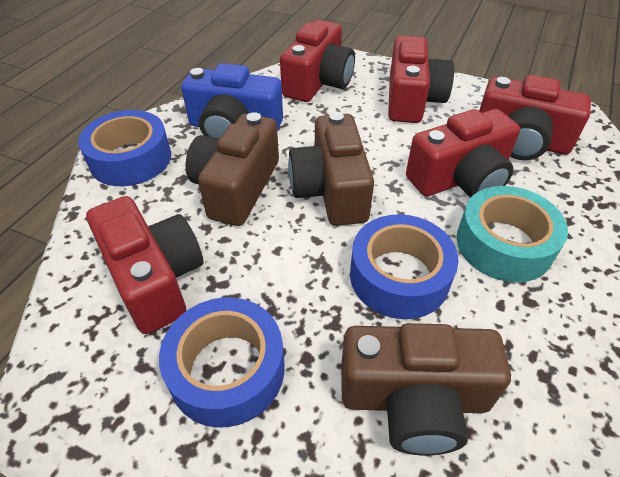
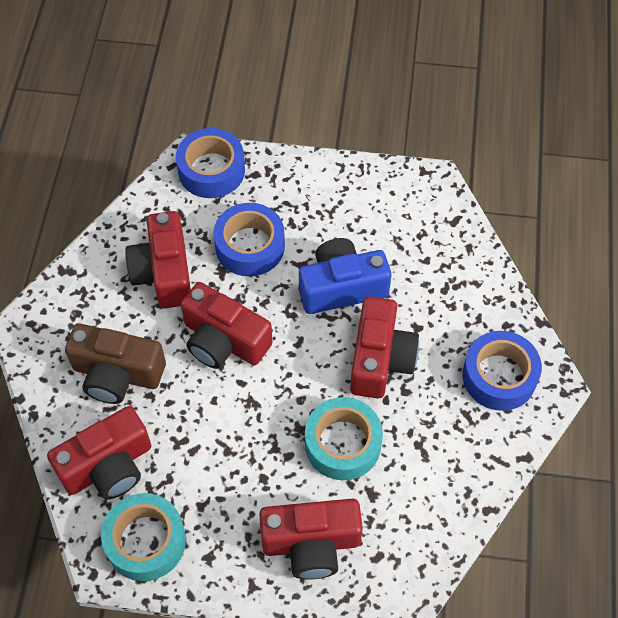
brown camera: 3 -> 1
turquoise tape: 1 -> 2

